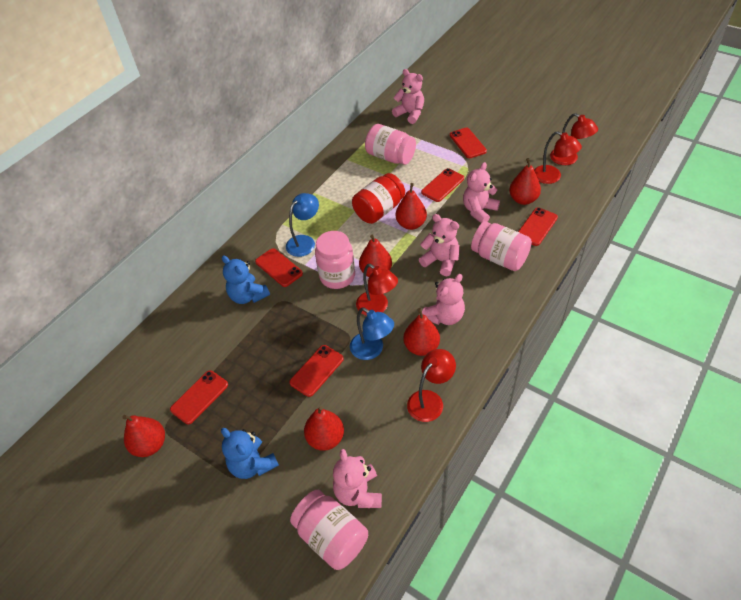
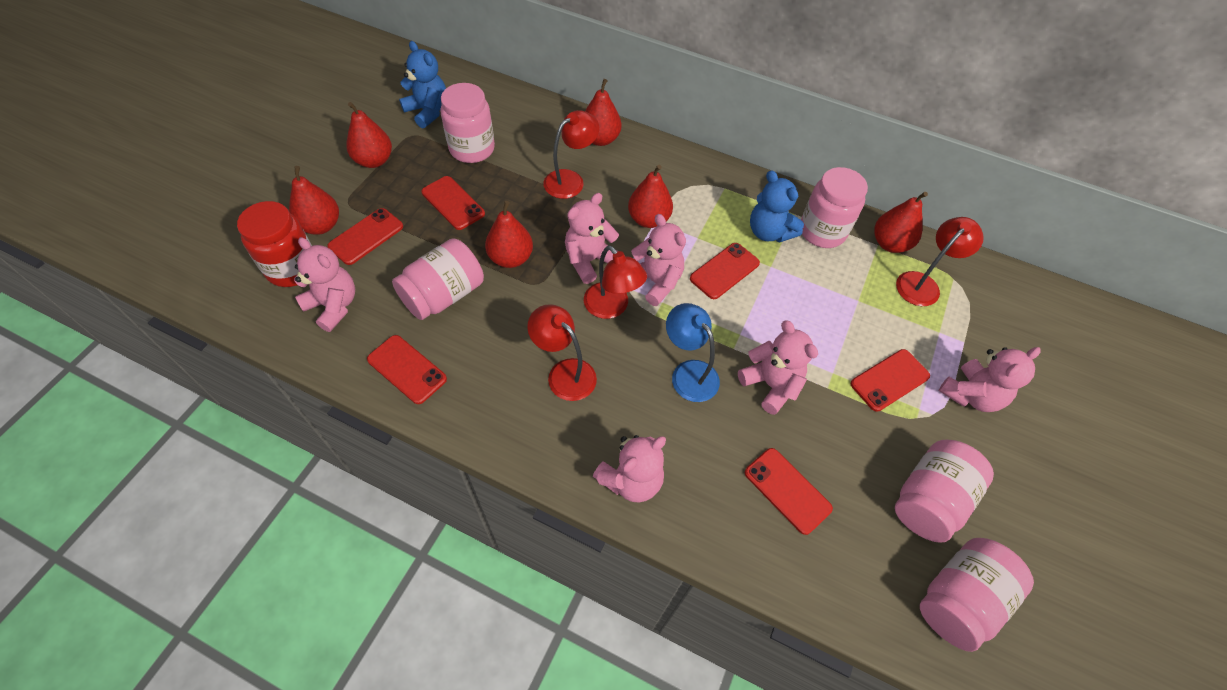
blue lamp: 2 -> 1
pink jar: 4 -> 5
pink teddy bear: 5 -> 6

